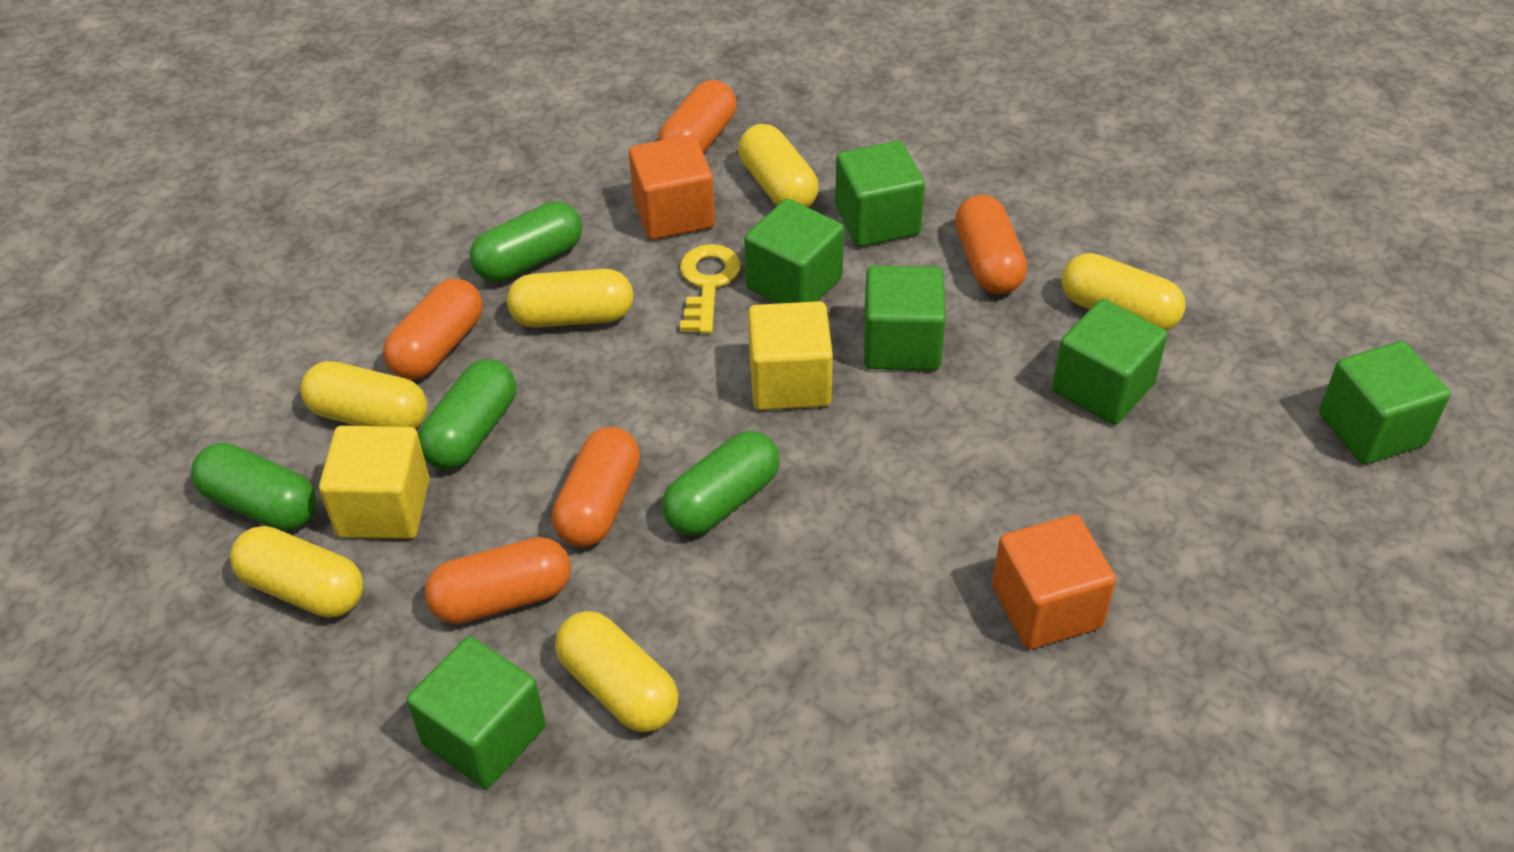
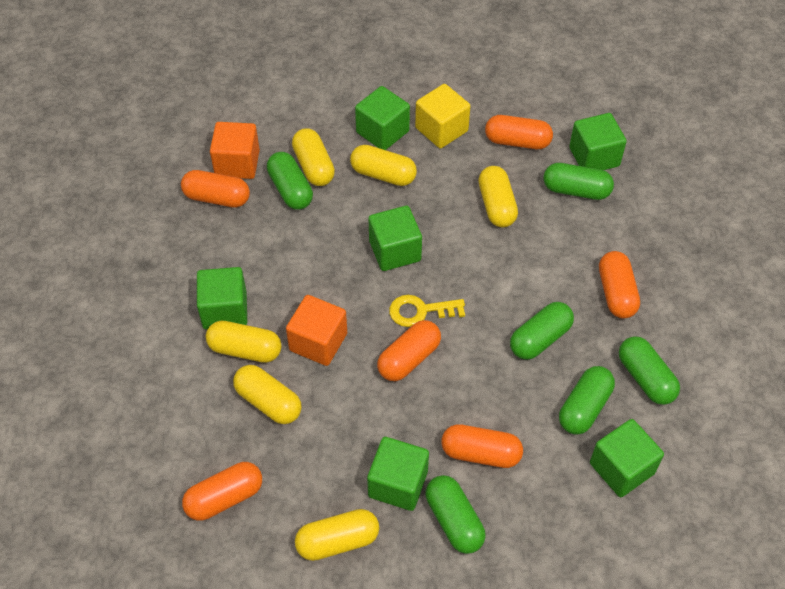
green capsule: 4 -> 6
orange capsule: 5 -> 6
yellow cube: 2 -> 1

